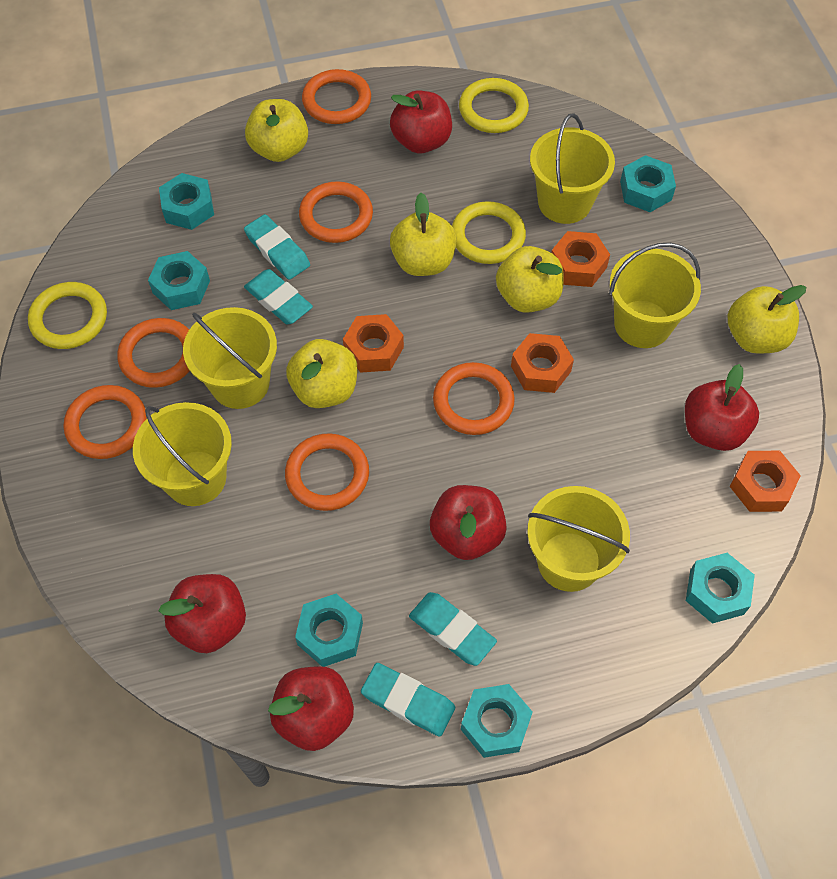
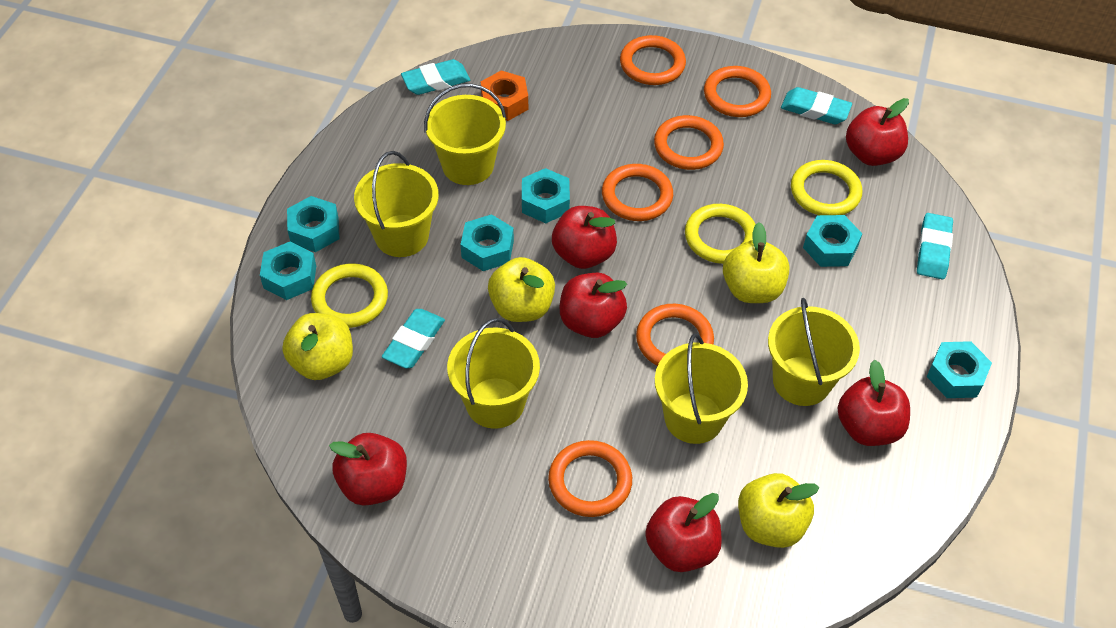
orange nut: 4 -> 1
red apple: 5 -> 6
yellow apple: 5 -> 4

